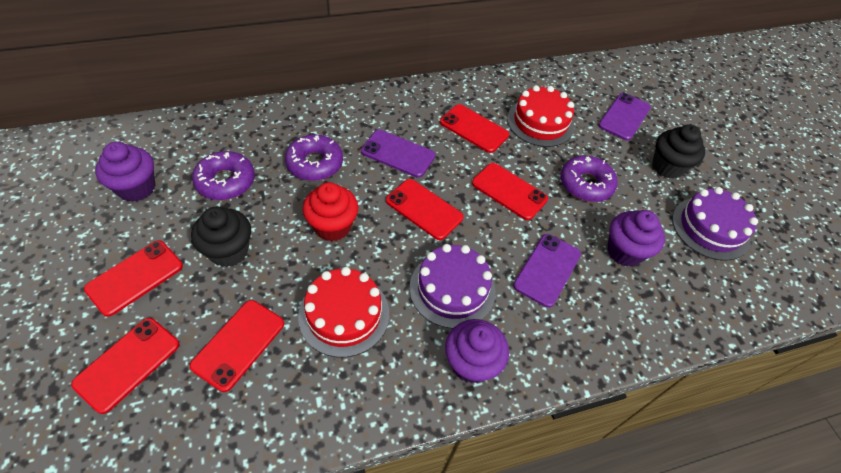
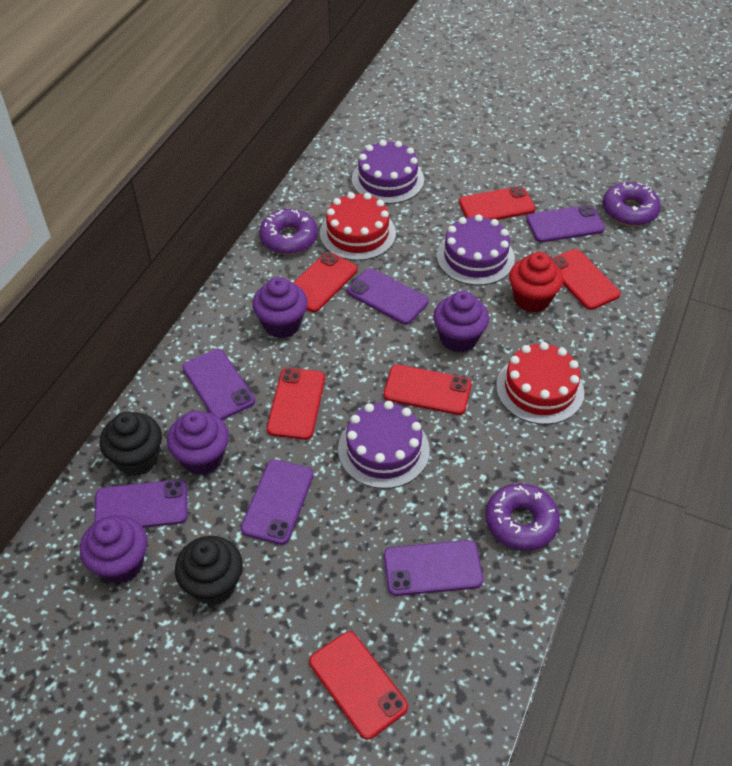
purple cake: 2 -> 3
purple cupcake: 3 -> 4
purple phone: 3 -> 6

